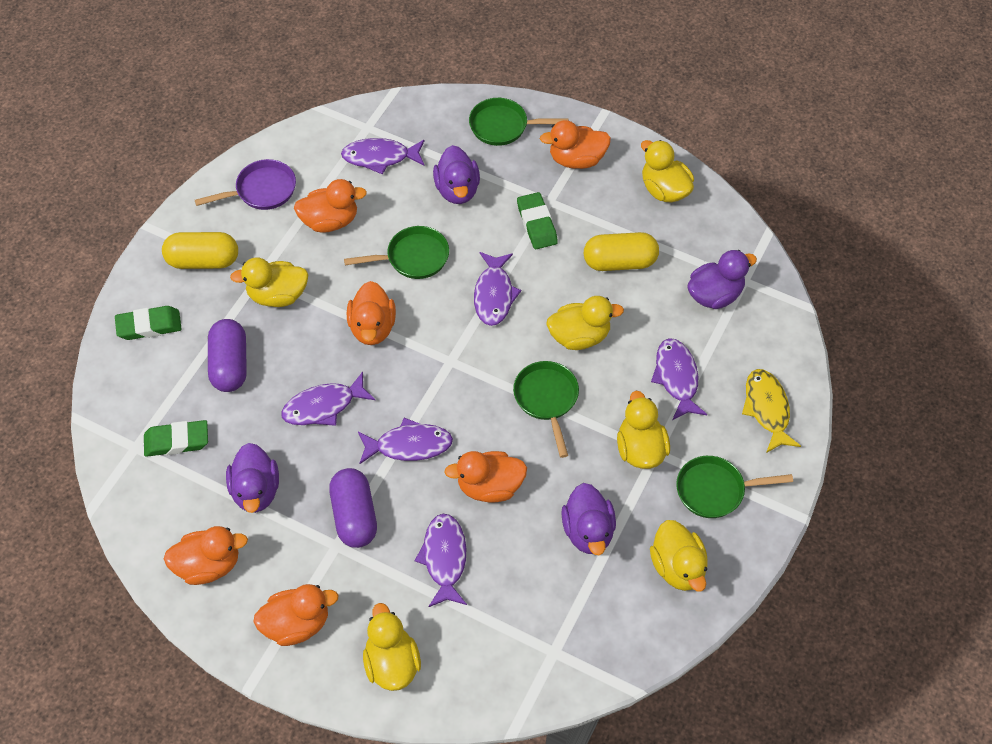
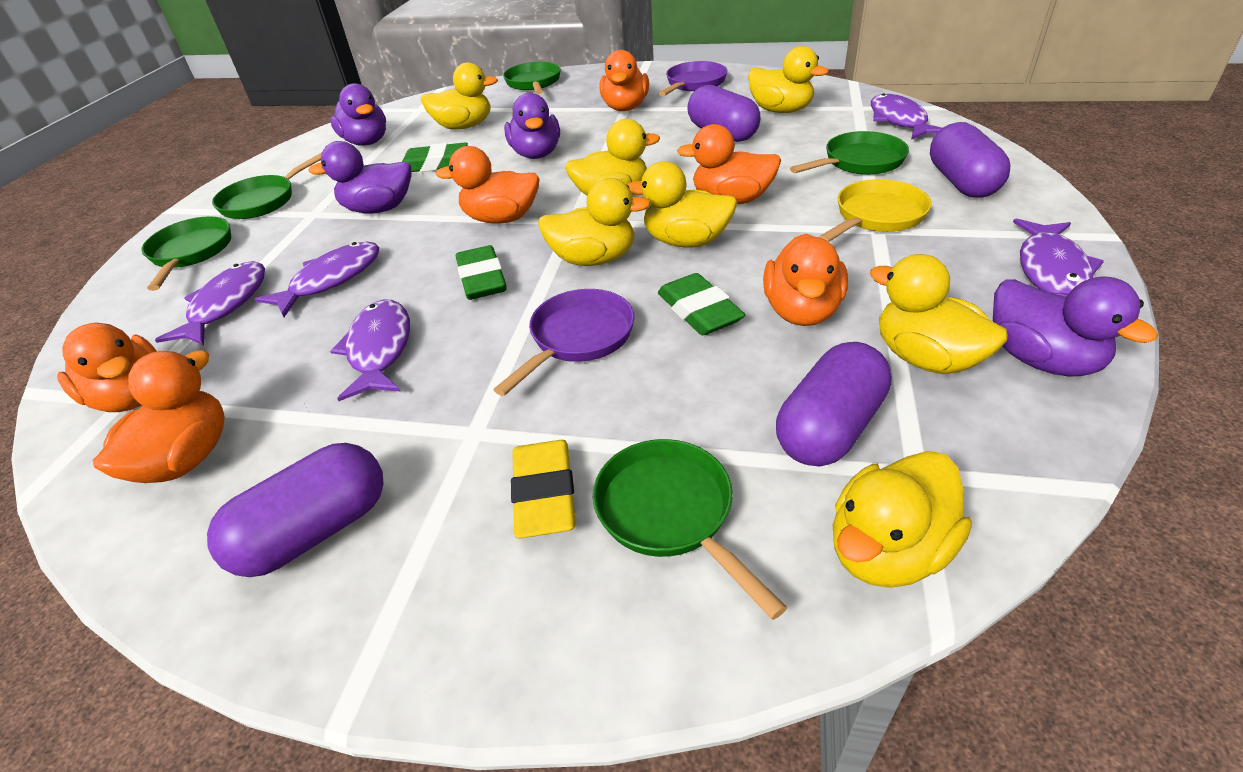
green pan: 4 -> 5
purple capsule: 2 -> 4
purple fish: 6 -> 5
purple pan: 1 -> 2
yellow capsule: 2 -> 0
yellow duck: 6 -> 7
yellow eraser: 0 -> 1
yellow fish: 1 -> 0
yellow pan: 0 -> 1

